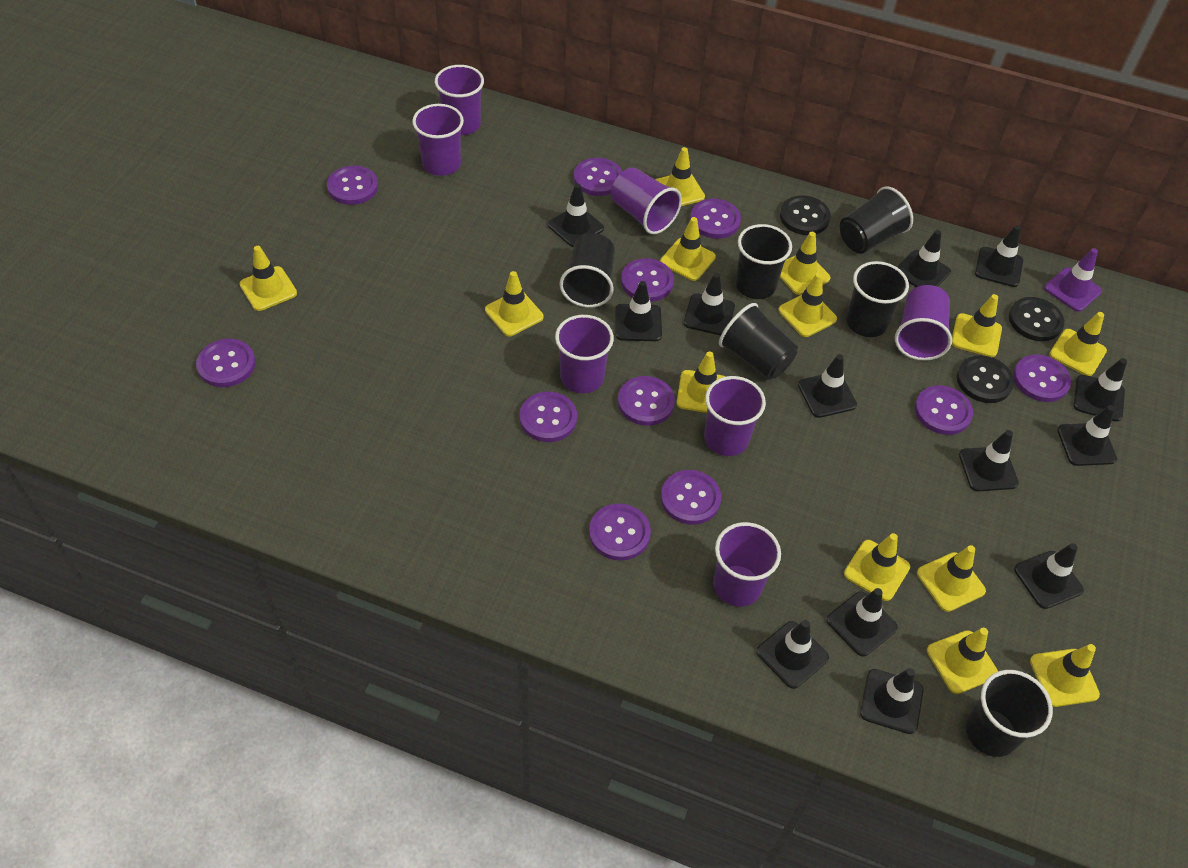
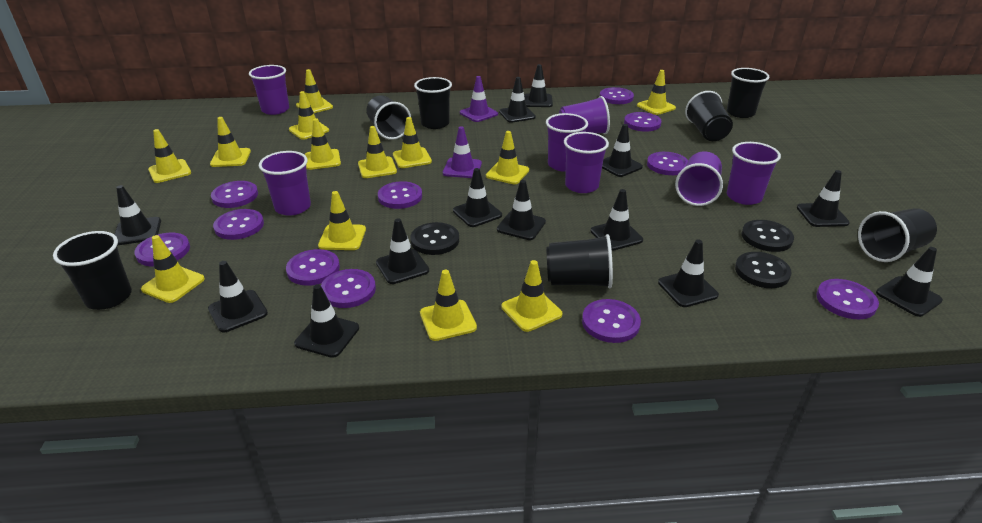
black cup: 6 -> 7
purple traffic cone: 1 -> 2

